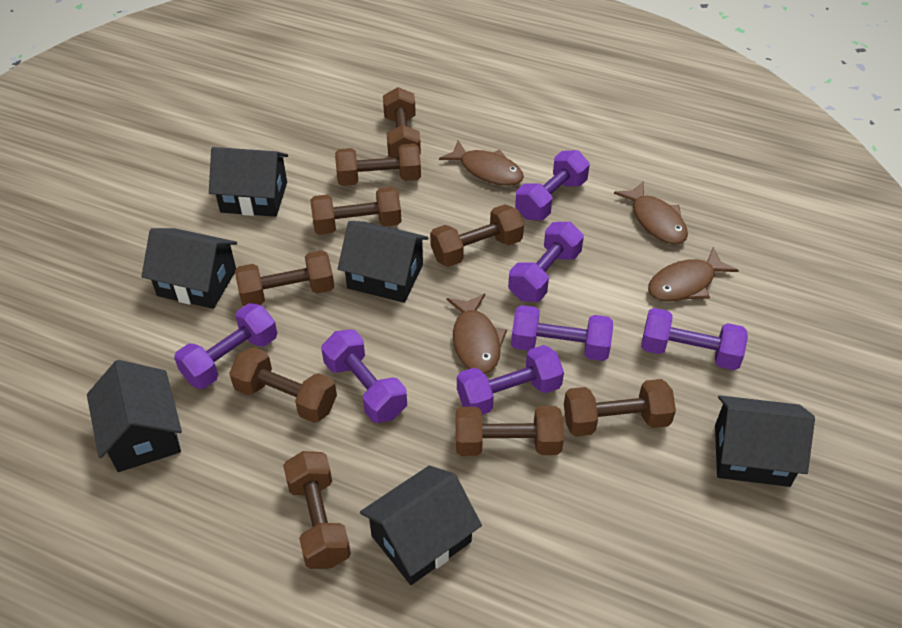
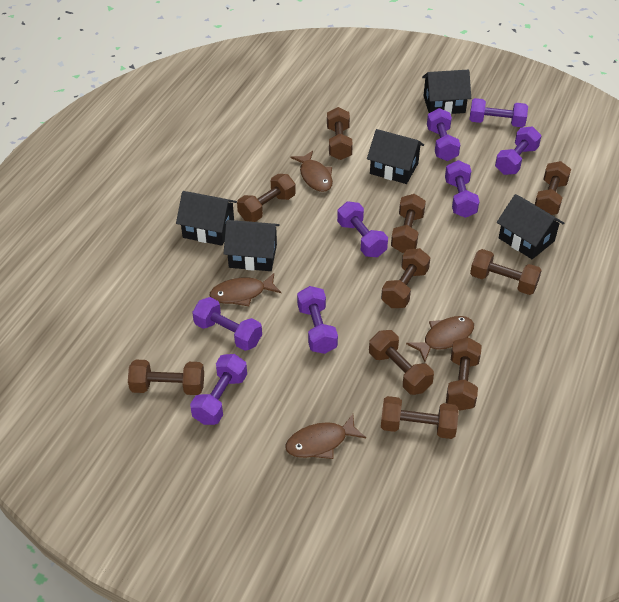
black house: 6 -> 5
brown dumbbell: 9 -> 10
purple dumbbell: 7 -> 8

